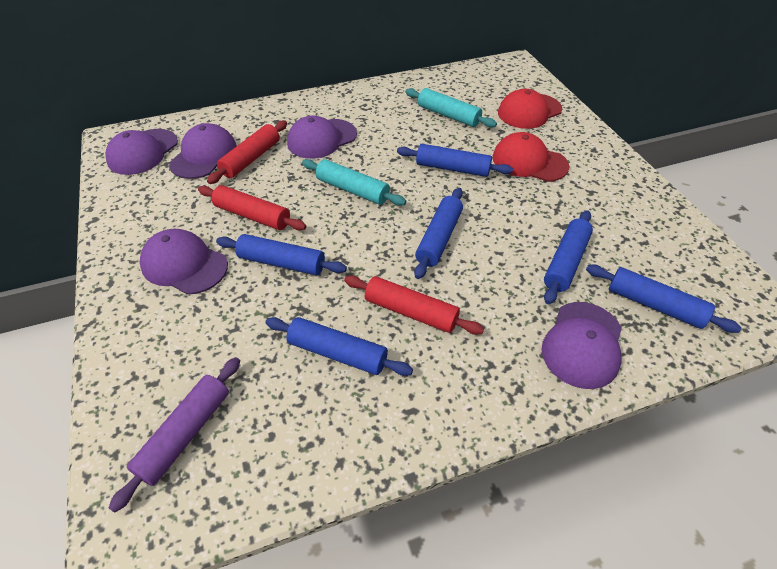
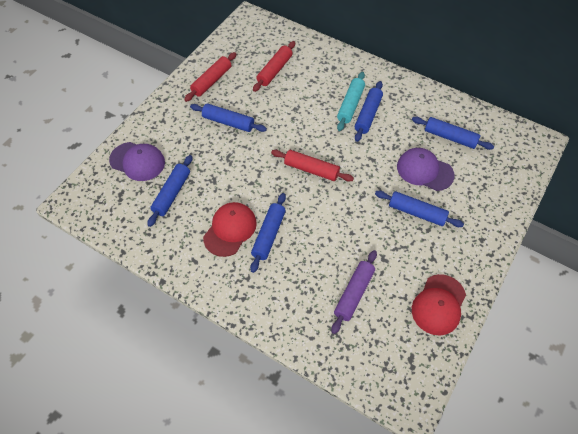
purple cap: 5 -> 2
turquoise rolling pin: 2 -> 1

